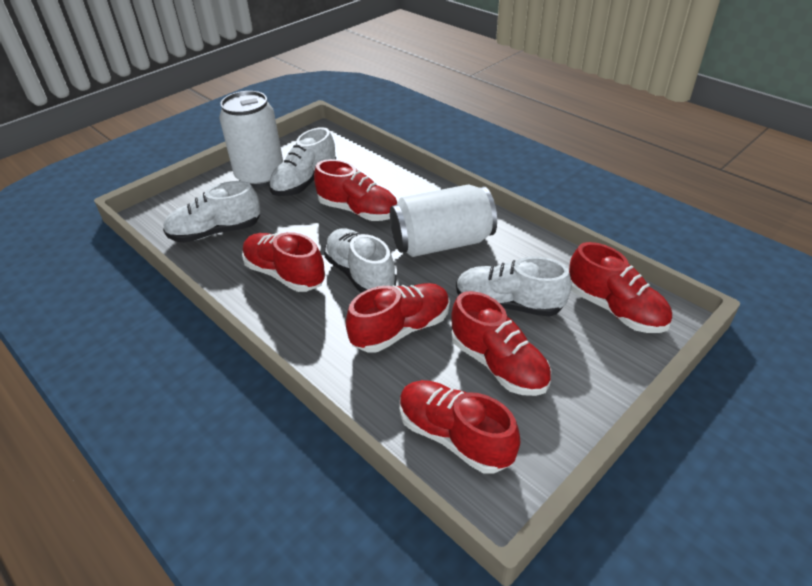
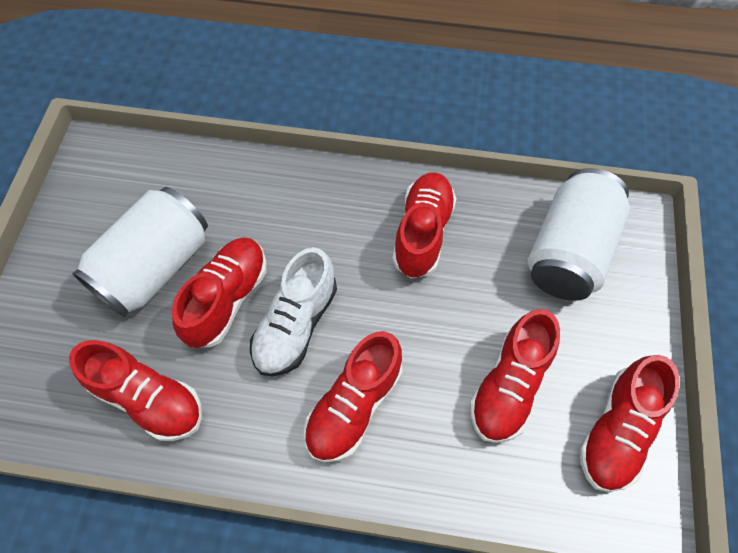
white shoe: 4 -> 1

